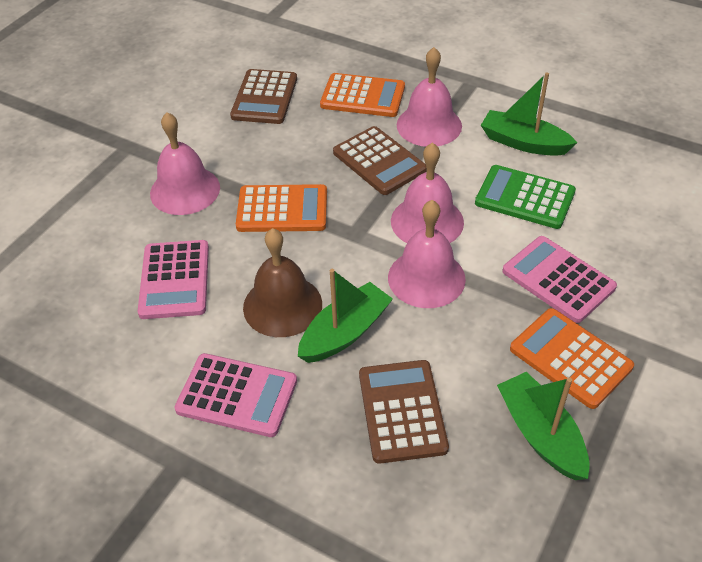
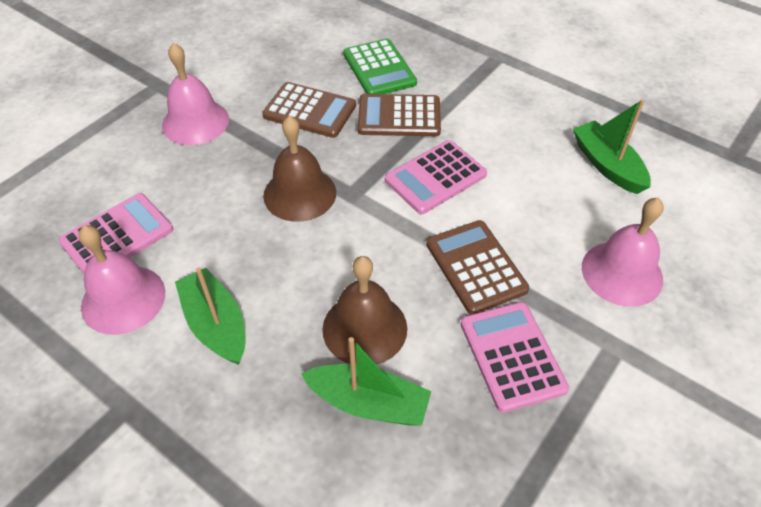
brown bell: 1 -> 2
orange calculator: 3 -> 0
pink bell: 4 -> 3

